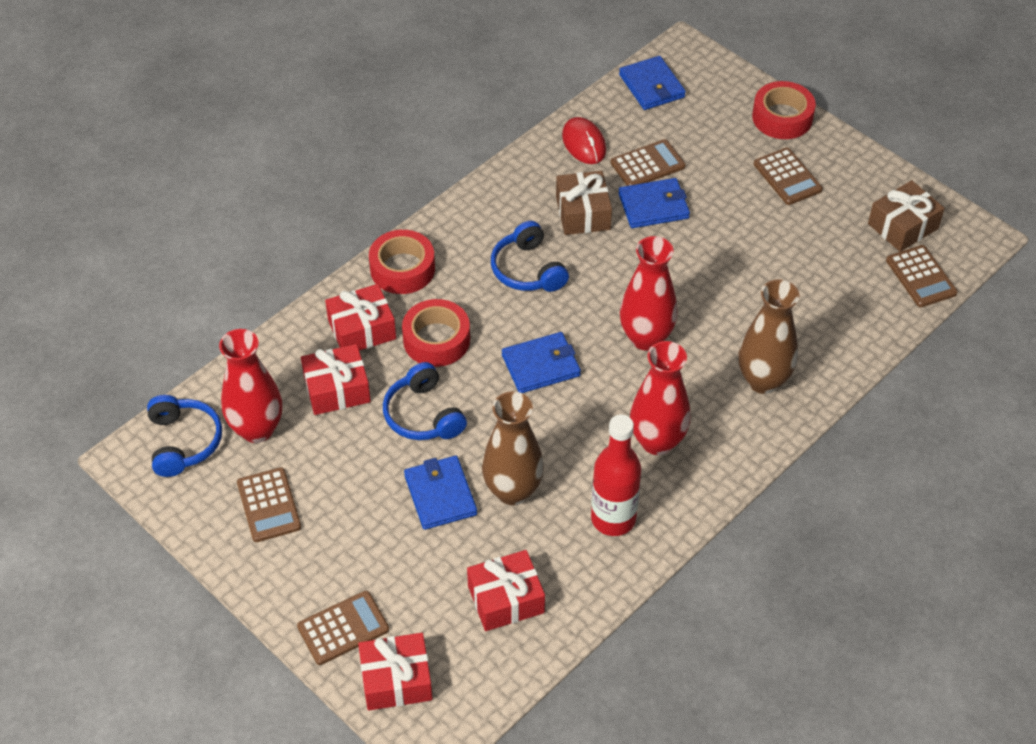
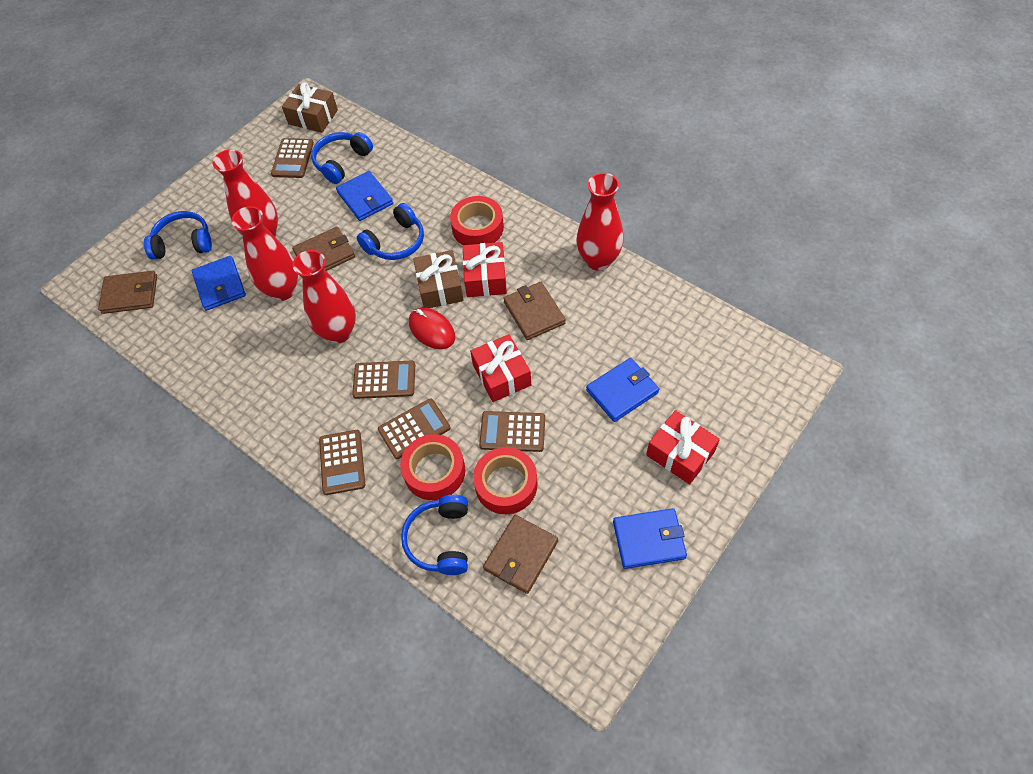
blue headphones: 3 -> 4
brown vase: 2 -> 0
brown wallet: 0 -> 4
red bottle: 1 -> 0
red gift: 4 -> 3
red vase: 3 -> 4

